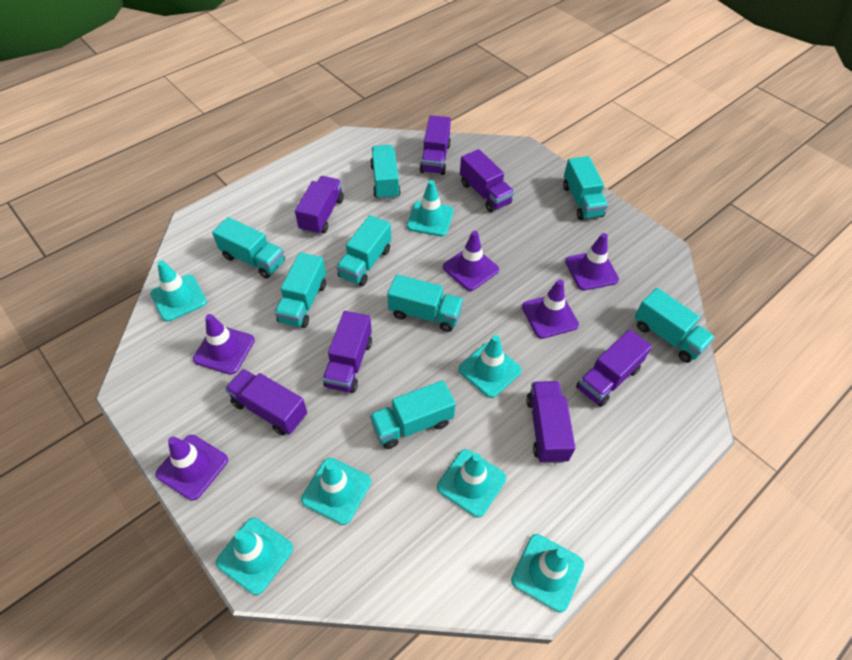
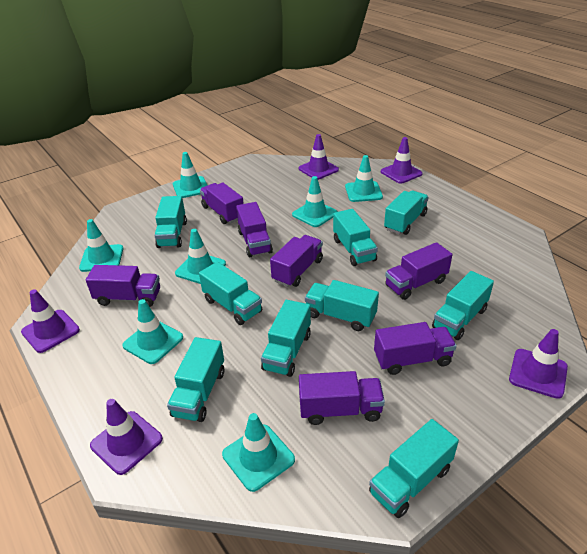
turquoise truck: 8 -> 9

